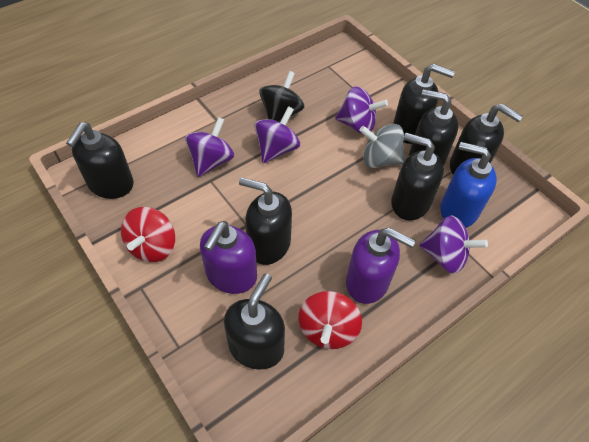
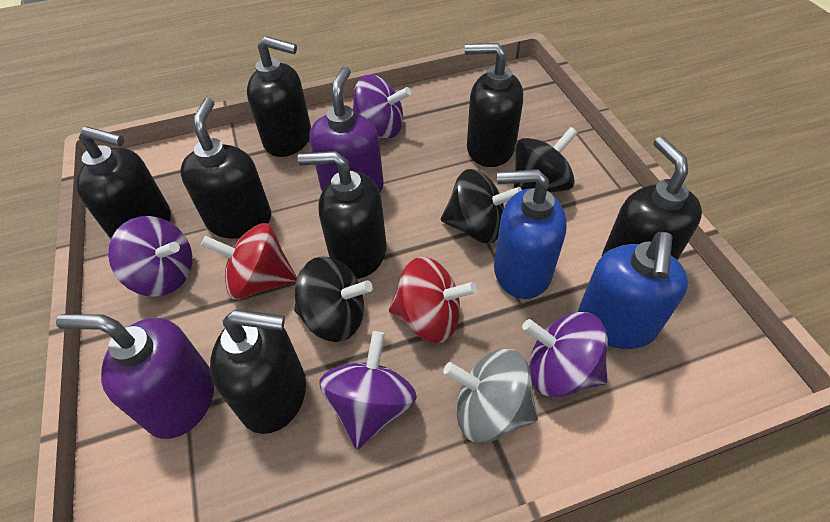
black spinning top: 1 -> 3
blue soap dispenser: 1 -> 2

